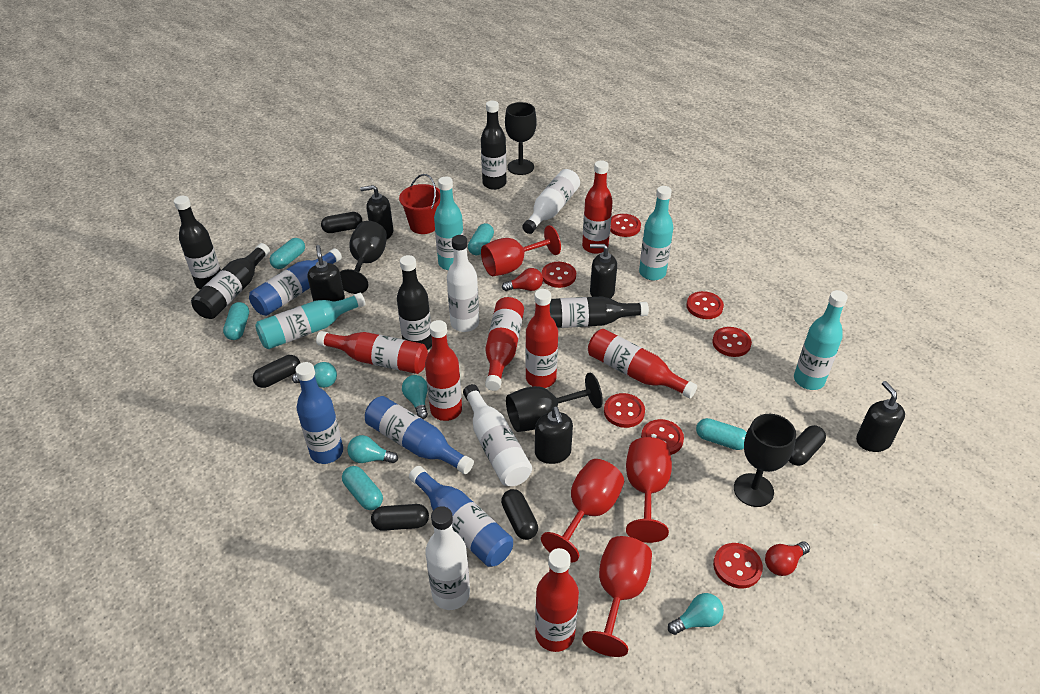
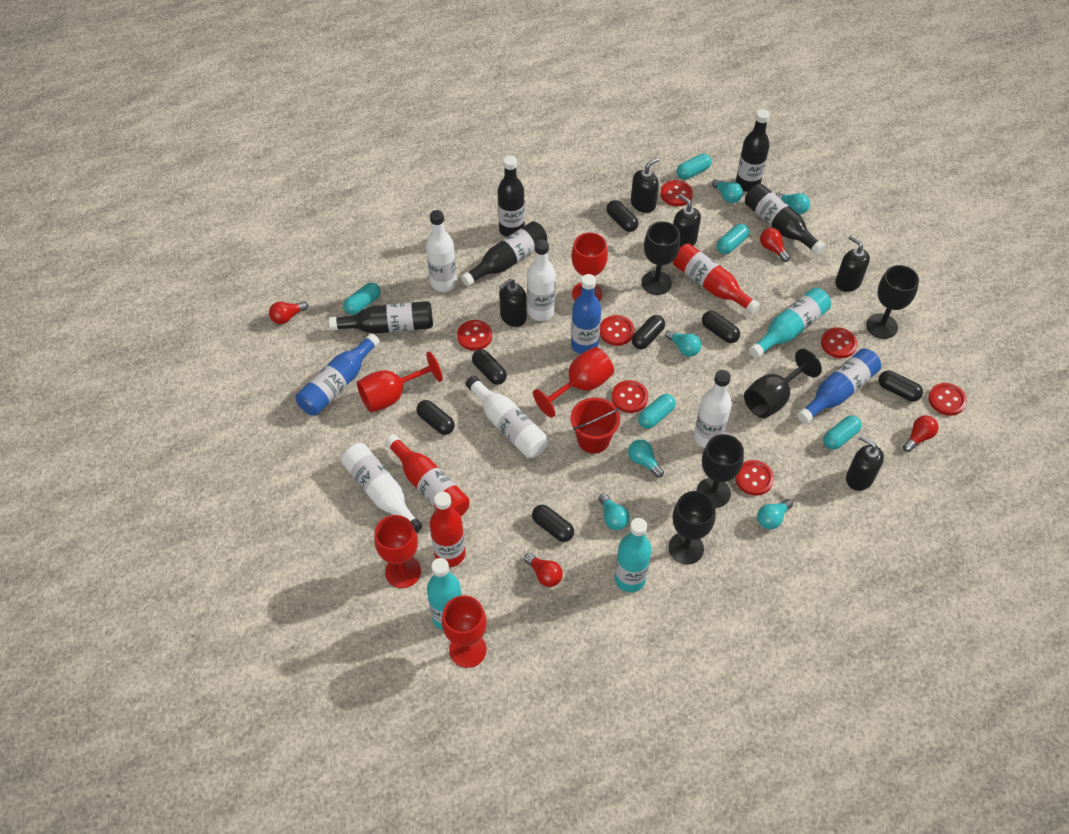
black capsule: 5 -> 7
black goblet: 4 -> 5
blue bottle: 4 -> 3
red bottle: 7 -> 3
red goblet: 4 -> 5
red light bulb: 2 -> 4
turquoise bottle: 4 -> 3
turquoise light bulb: 4 -> 6
white bottle: 4 -> 5

